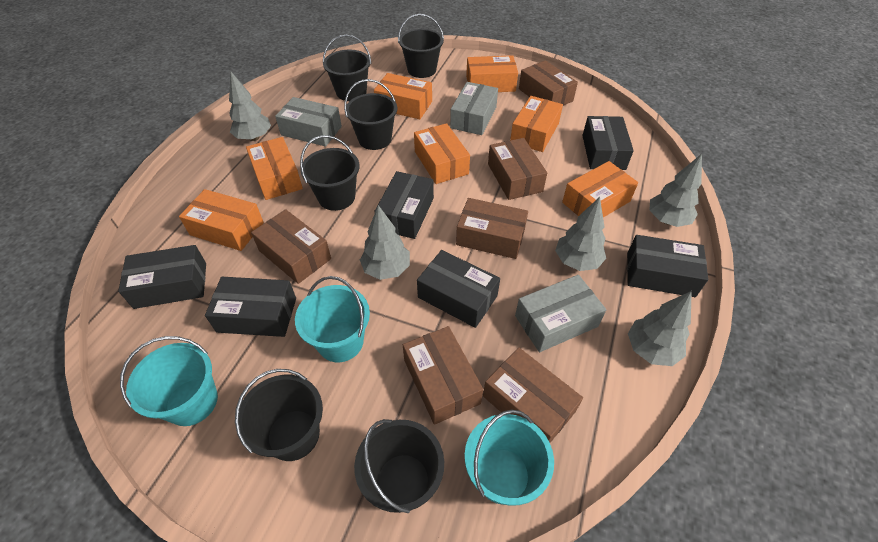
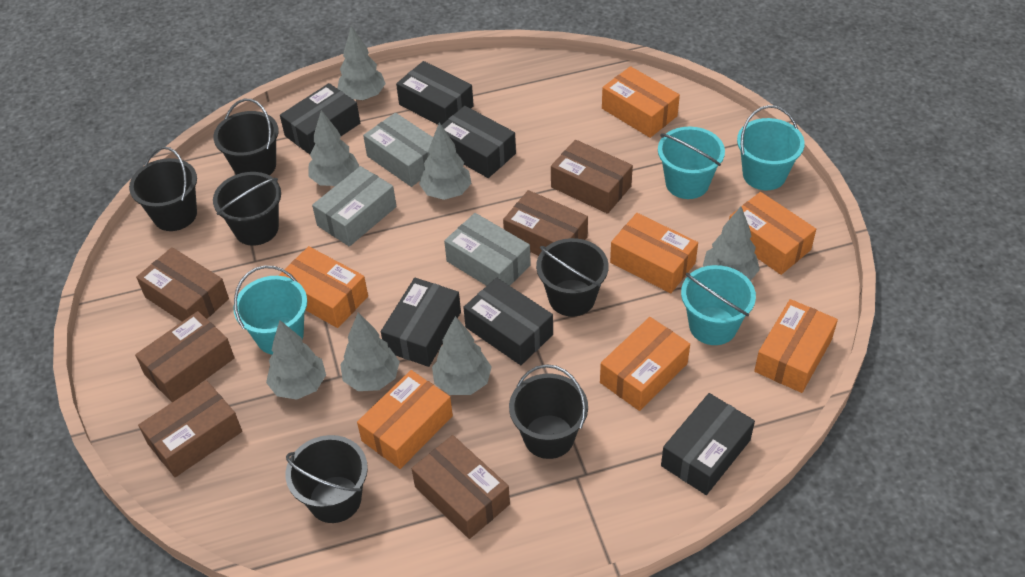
grey tree: 5 -> 7
turquoise bucket: 3 -> 4

